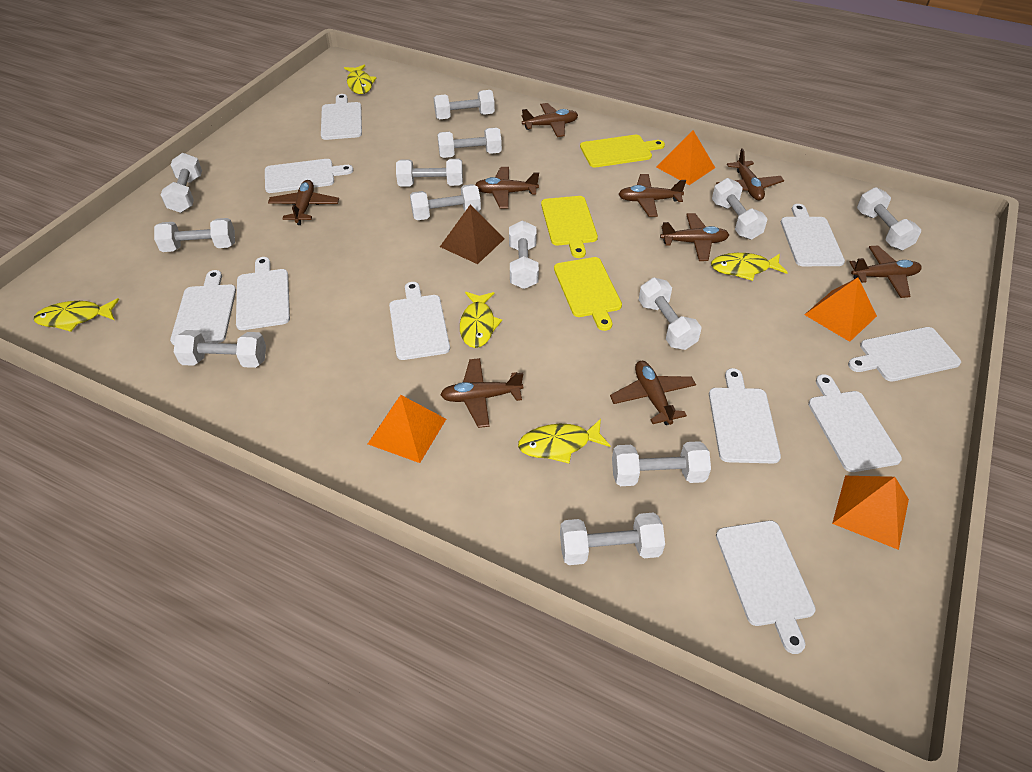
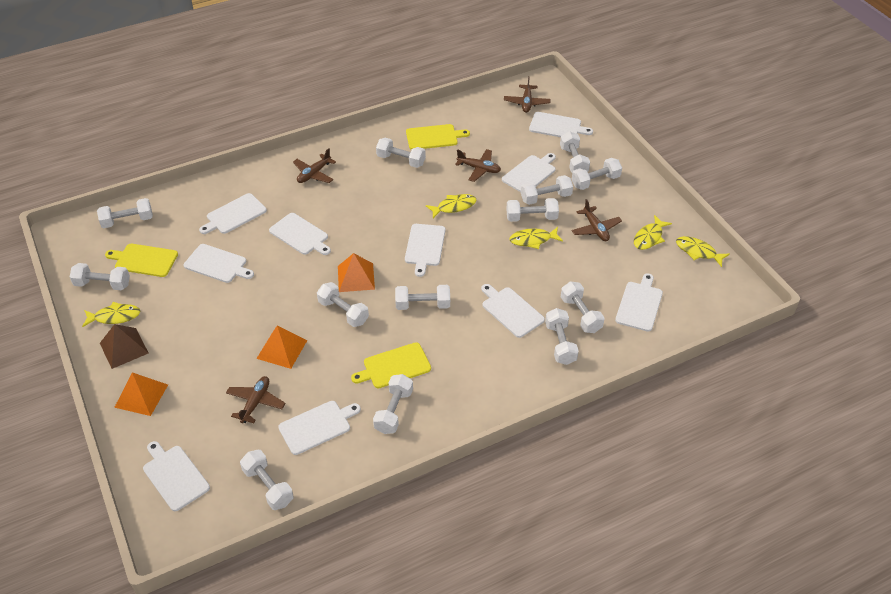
brown plane: 9 -> 5
orange pyramid: 4 -> 3

